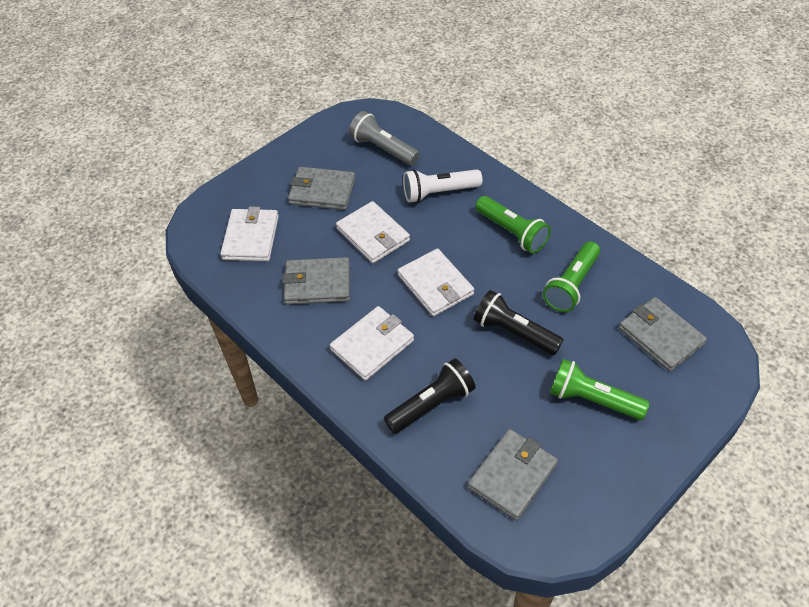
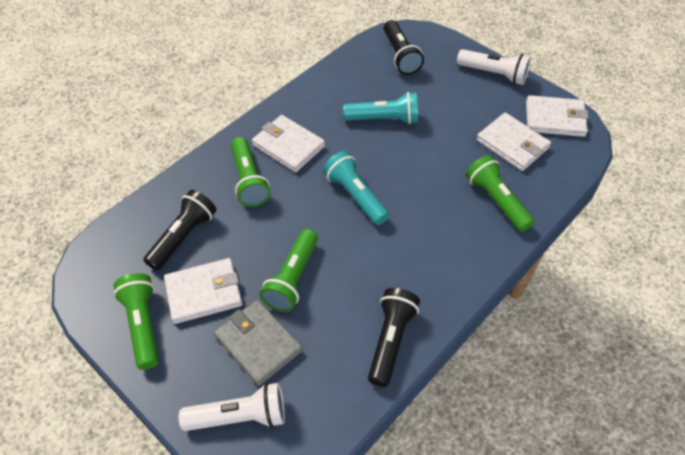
black flashlight: 2 -> 3
green flashlight: 3 -> 4
grey flashlight: 1 -> 0
grey wallet: 4 -> 1
turquoise flashlight: 0 -> 2
white flashlight: 1 -> 2

